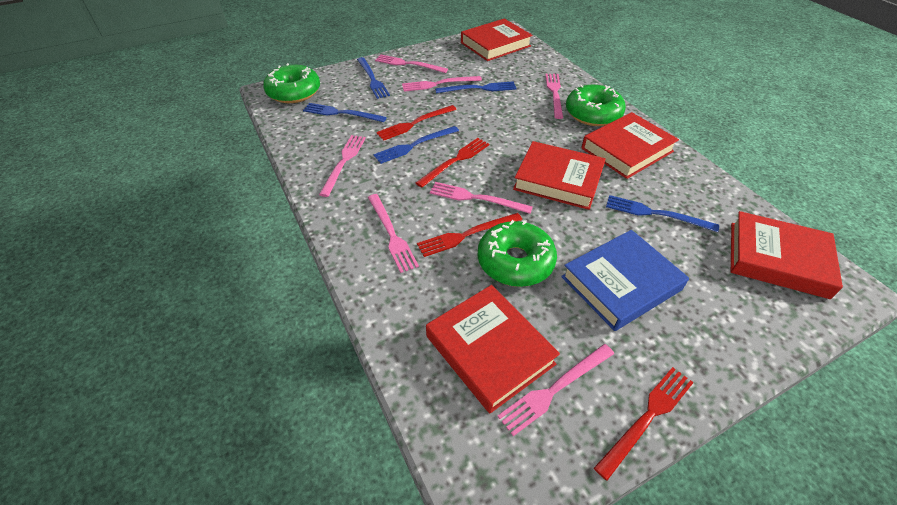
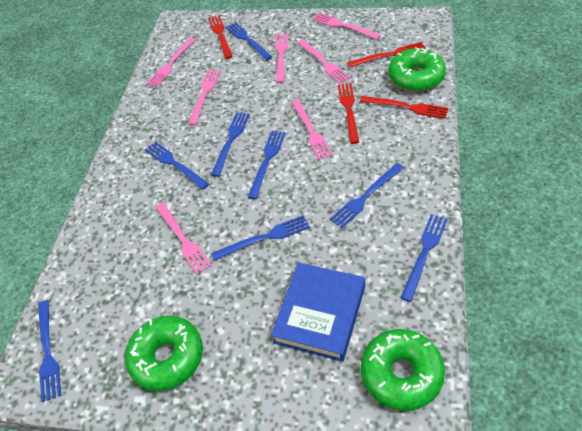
blue fork: 5 -> 8
red book: 5 -> 0

